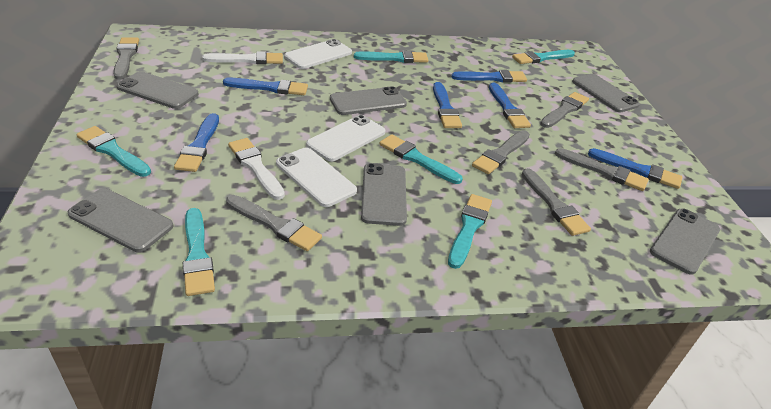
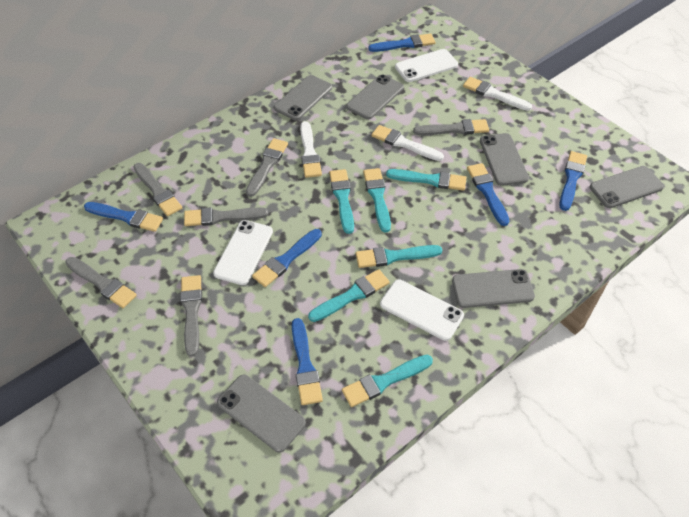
white brush: 2 -> 3

